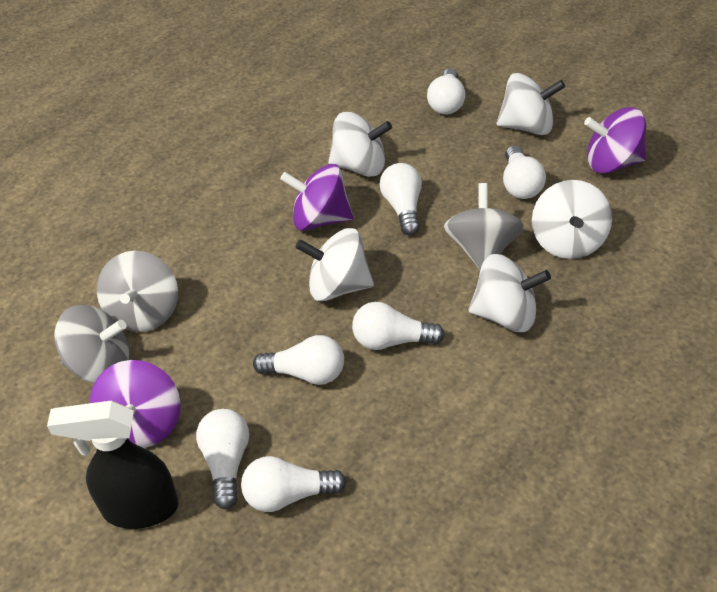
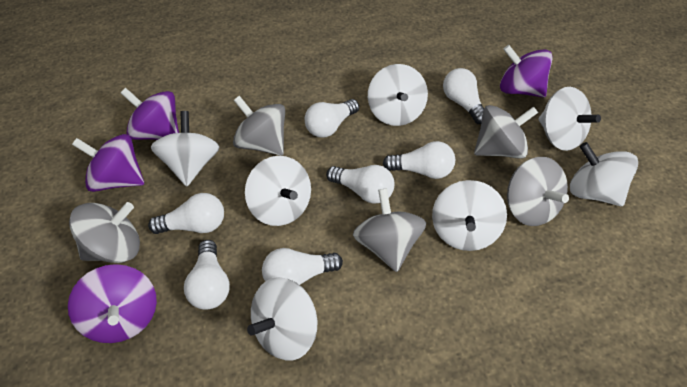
black spray bottle: 1 -> 0
grey spinning top: 3 -> 5
purple spinning top: 3 -> 4
white spinning top: 5 -> 7

